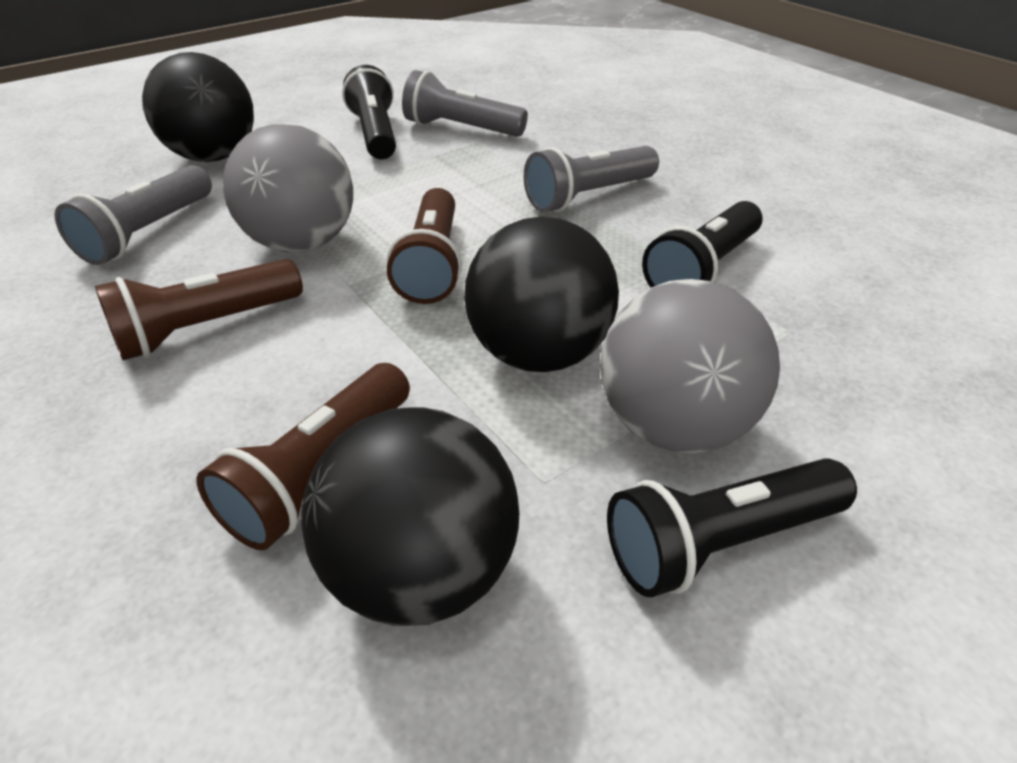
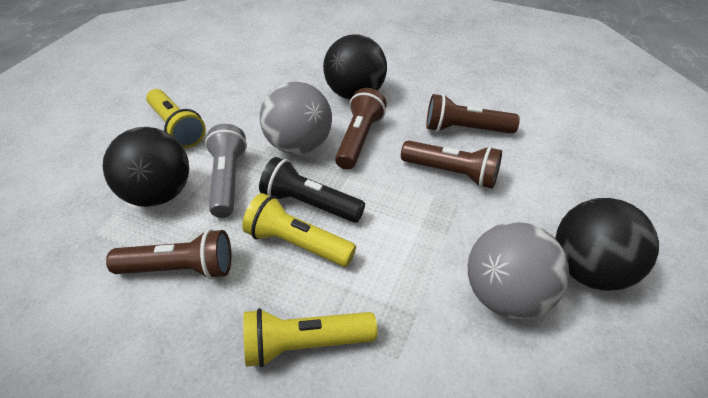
black flashlight: 3 -> 1
brown flashlight: 3 -> 4
grey flashlight: 3 -> 1
yellow flashlight: 0 -> 3

